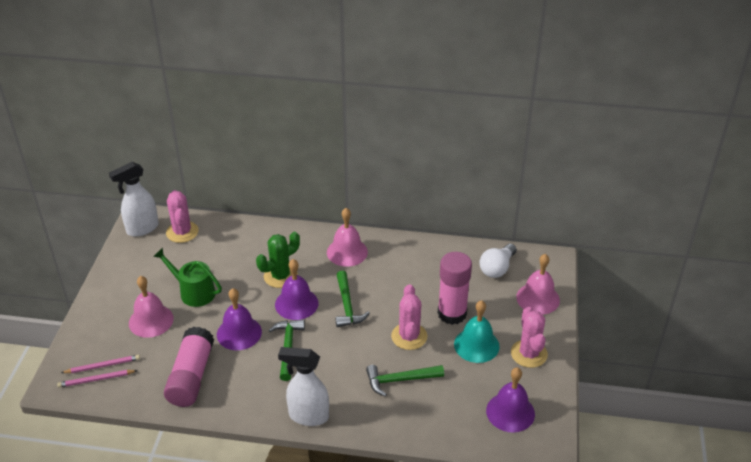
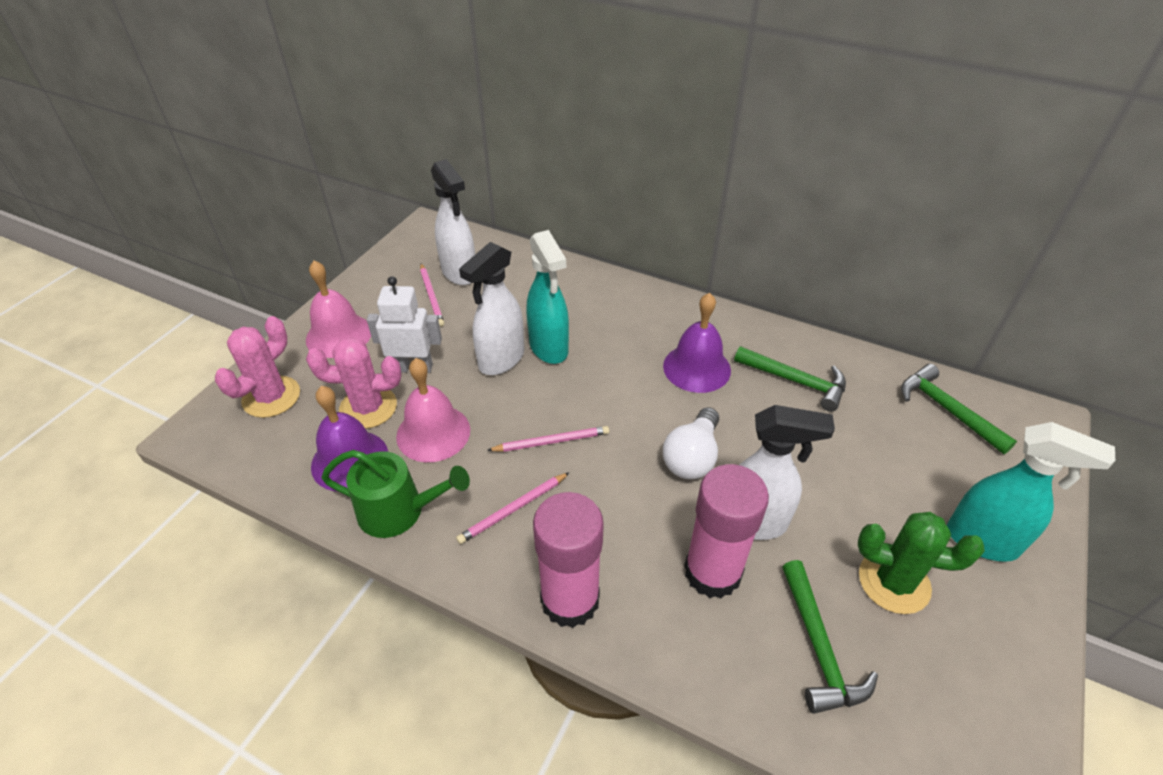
pink bell: 3 -> 2
pink cactus: 3 -> 2
pink pencil: 2 -> 3
purple bell: 3 -> 2
turquoise bell: 1 -> 0
turquoise spray bottle: 0 -> 2
white robot: 0 -> 1
white spray bottle: 2 -> 3

